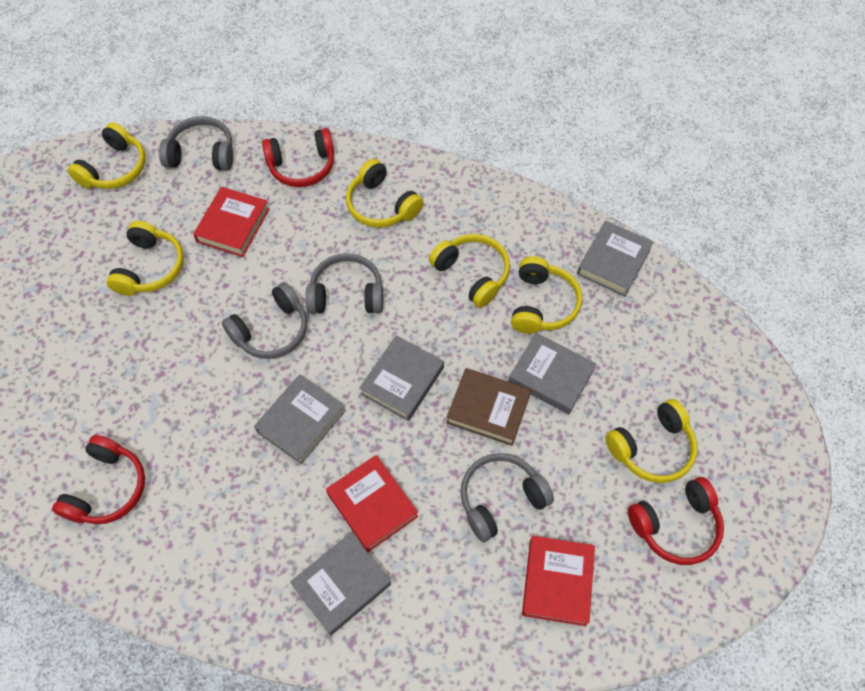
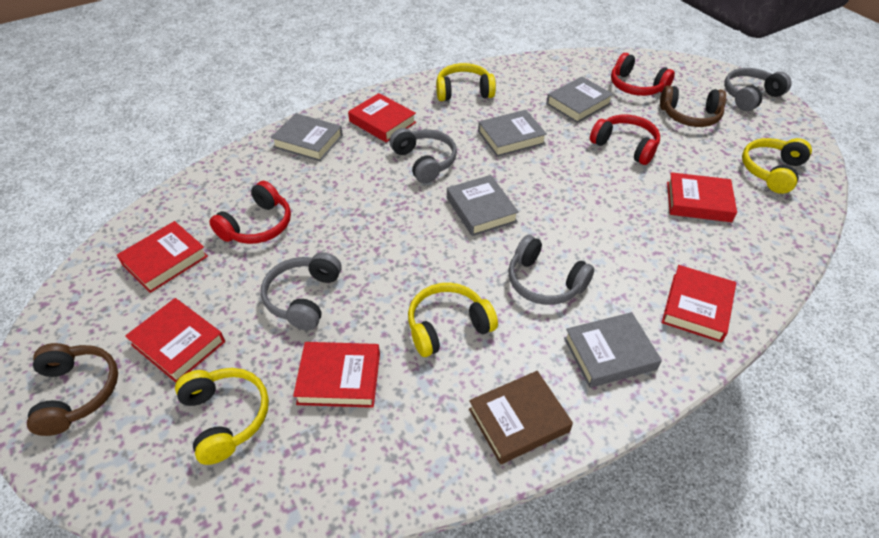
brown headphones: 0 -> 2
red book: 3 -> 6
yellow headphones: 6 -> 4

